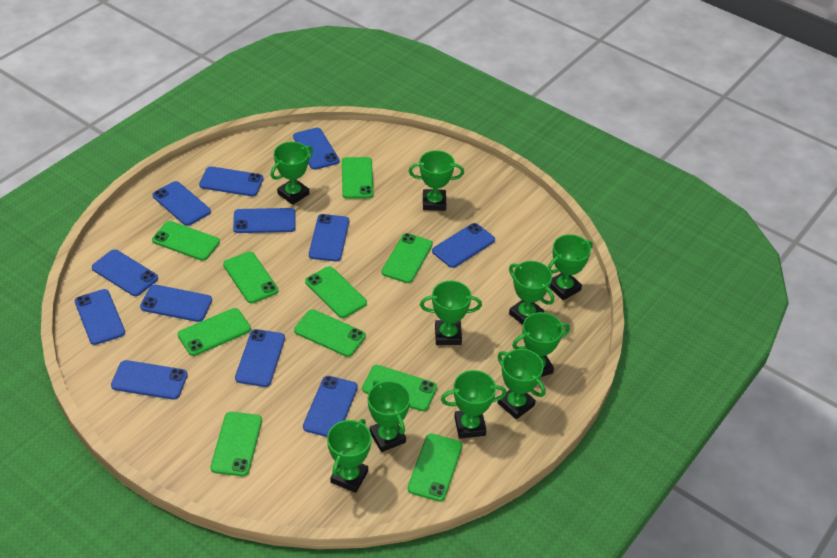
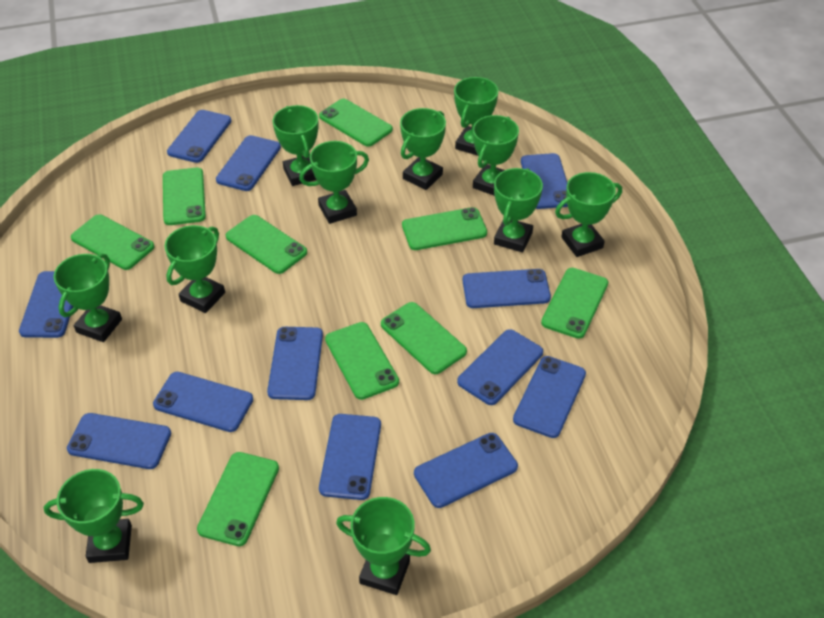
green phone: 10 -> 9
green trophy: 10 -> 11

